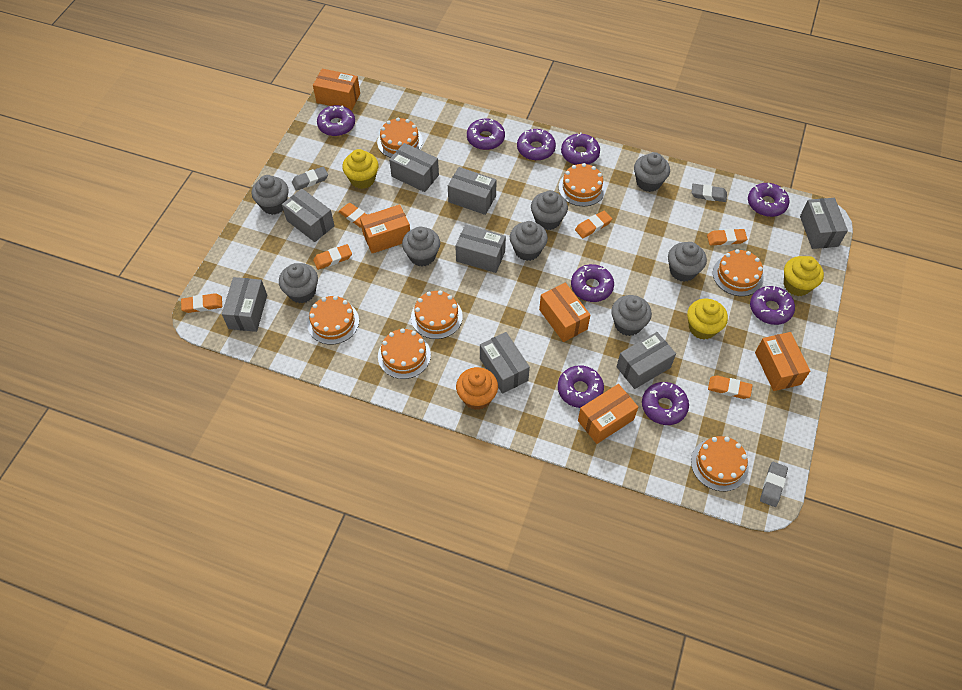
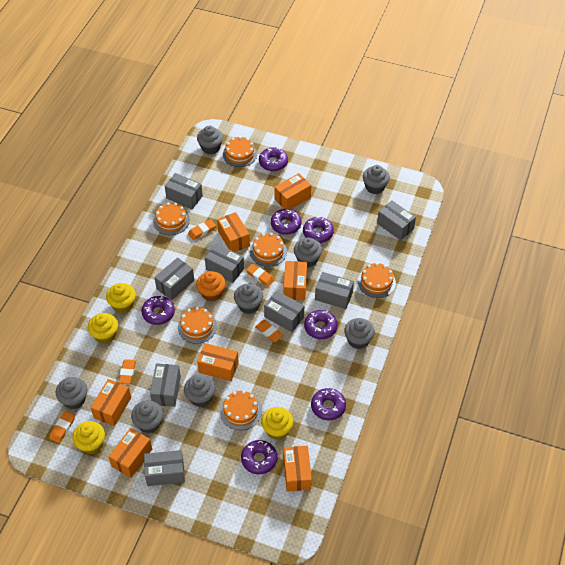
grey eraser: 3 -> 0
orange box: 5 -> 7
orange cake: 7 -> 6
orange eraser: 6 -> 5
purple donut: 9 -> 7
yellow cupcake: 3 -> 4

